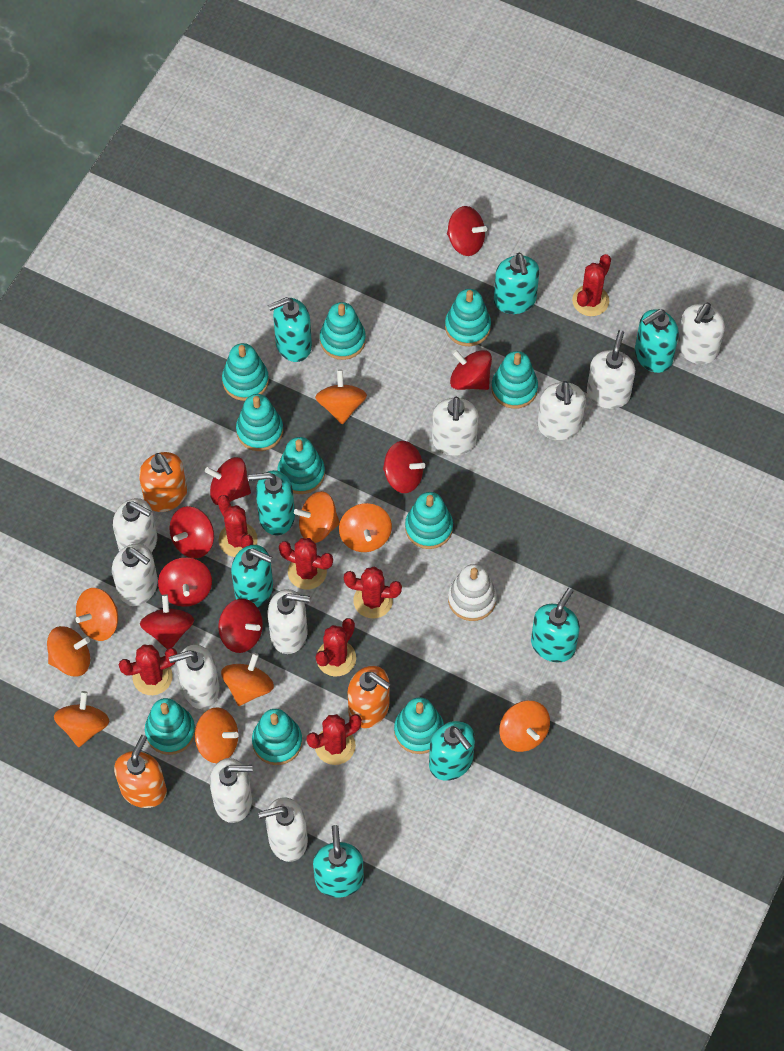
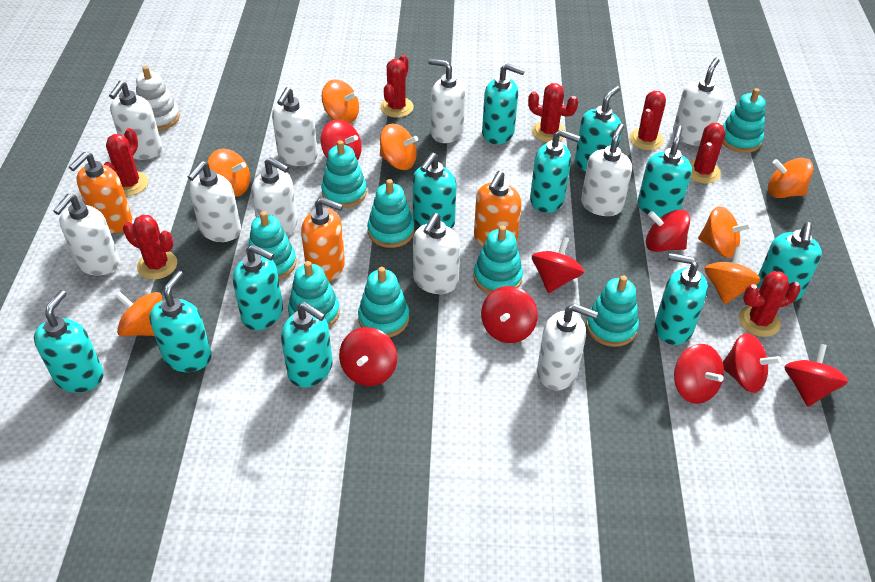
orange spinning top: 9 -> 7
turquoise soap dispenser: 8 -> 11
turquoise stacking toy: 10 -> 8

